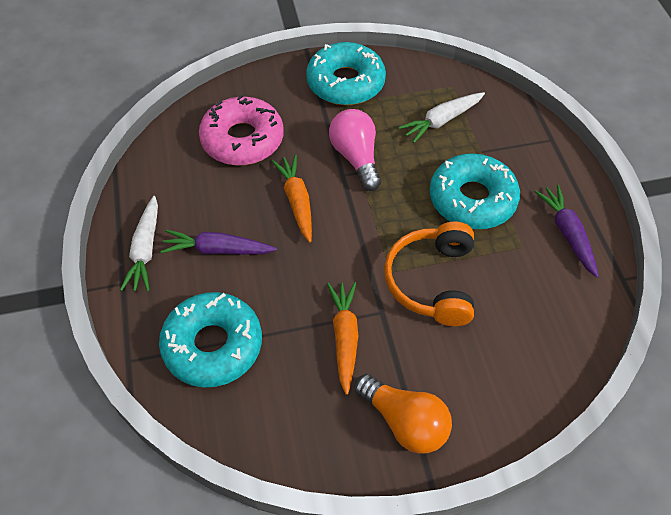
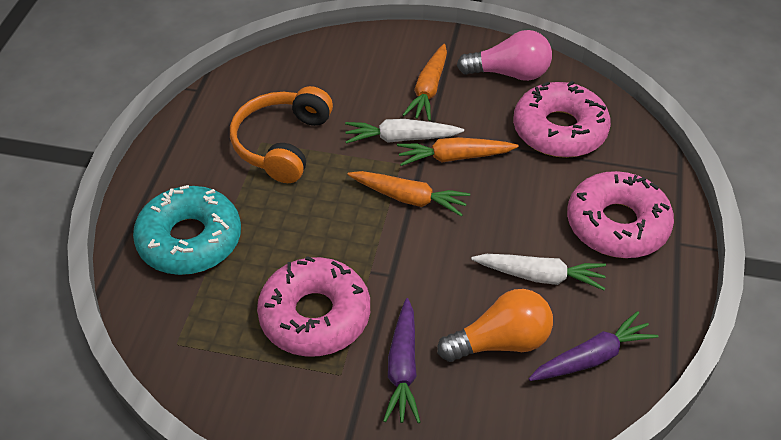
orange carrot: 2 -> 3
pink donut: 1 -> 3
turquoise donut: 3 -> 1

